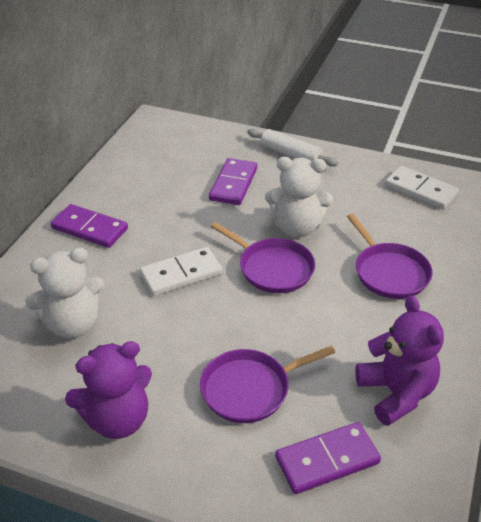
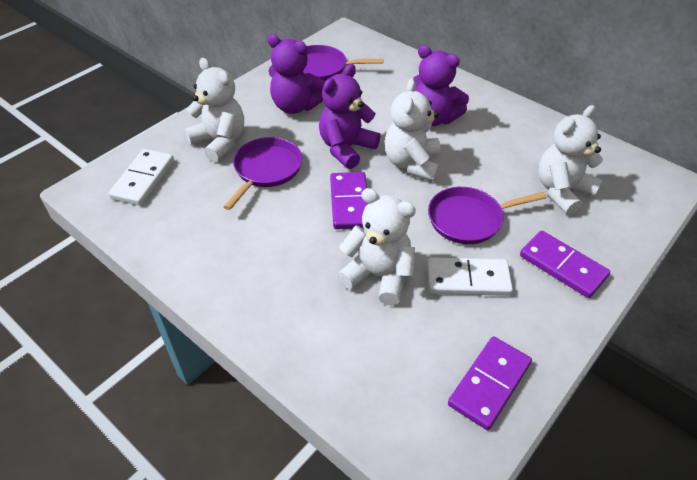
purple teddy bear: 2 -> 3
white rolling pin: 1 -> 0
white teddy bear: 2 -> 4

